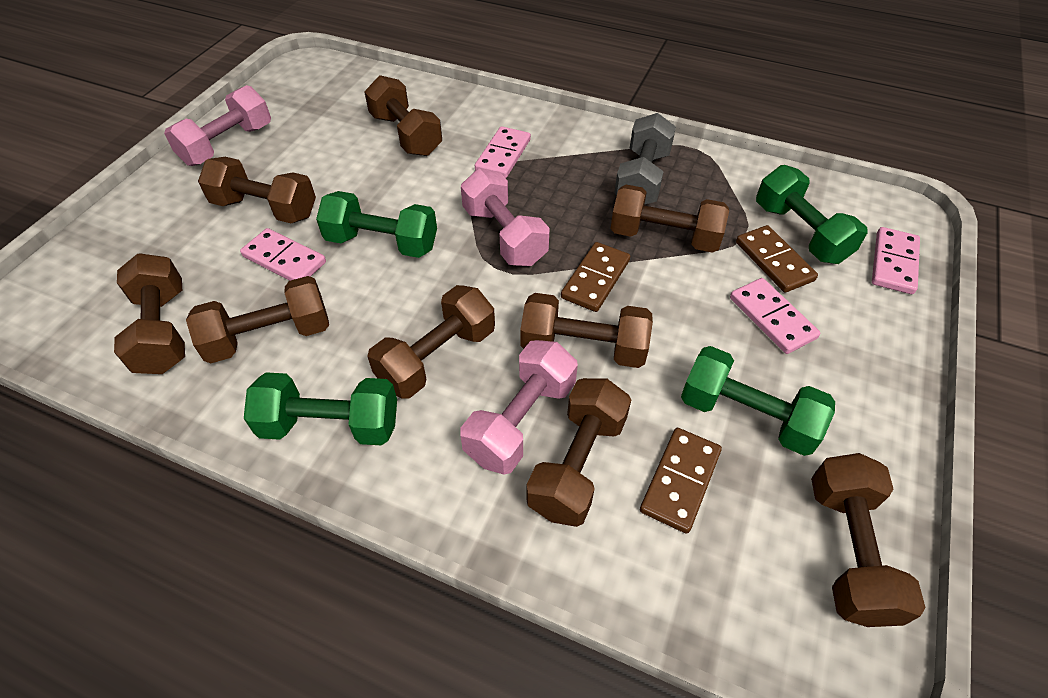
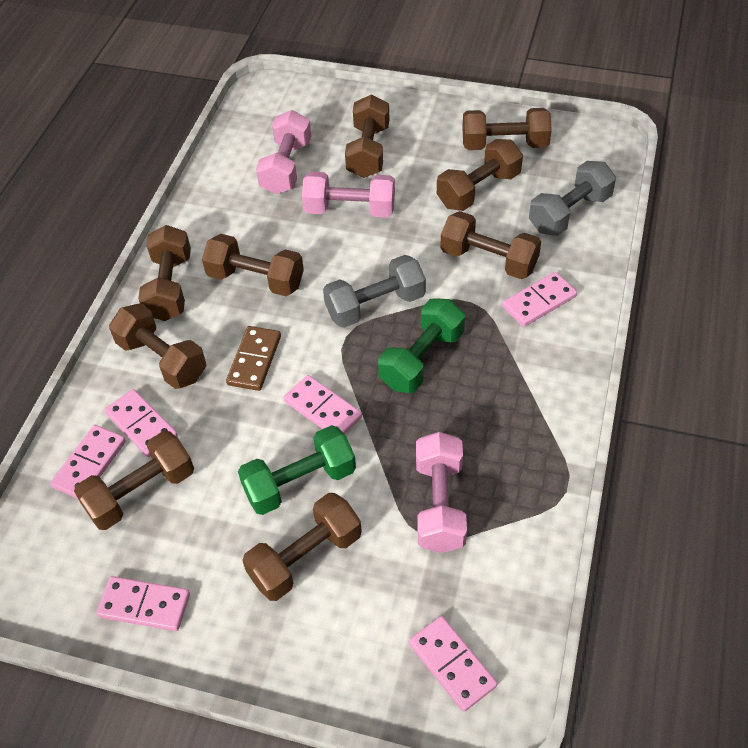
brown domino: 3 -> 1
green dumbbell: 4 -> 2
grey dumbbell: 1 -> 2
pink domino: 4 -> 6

